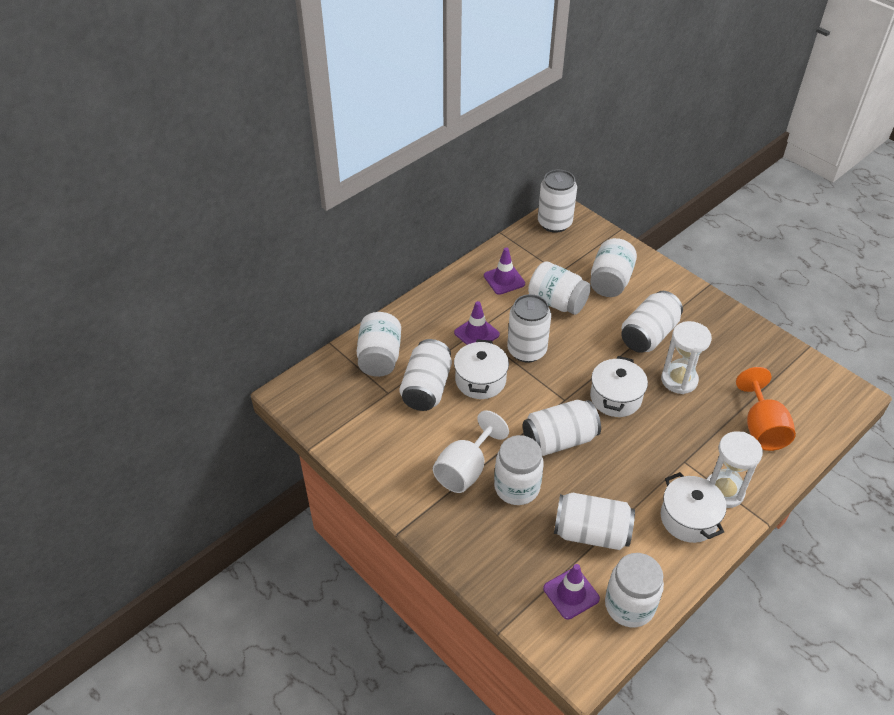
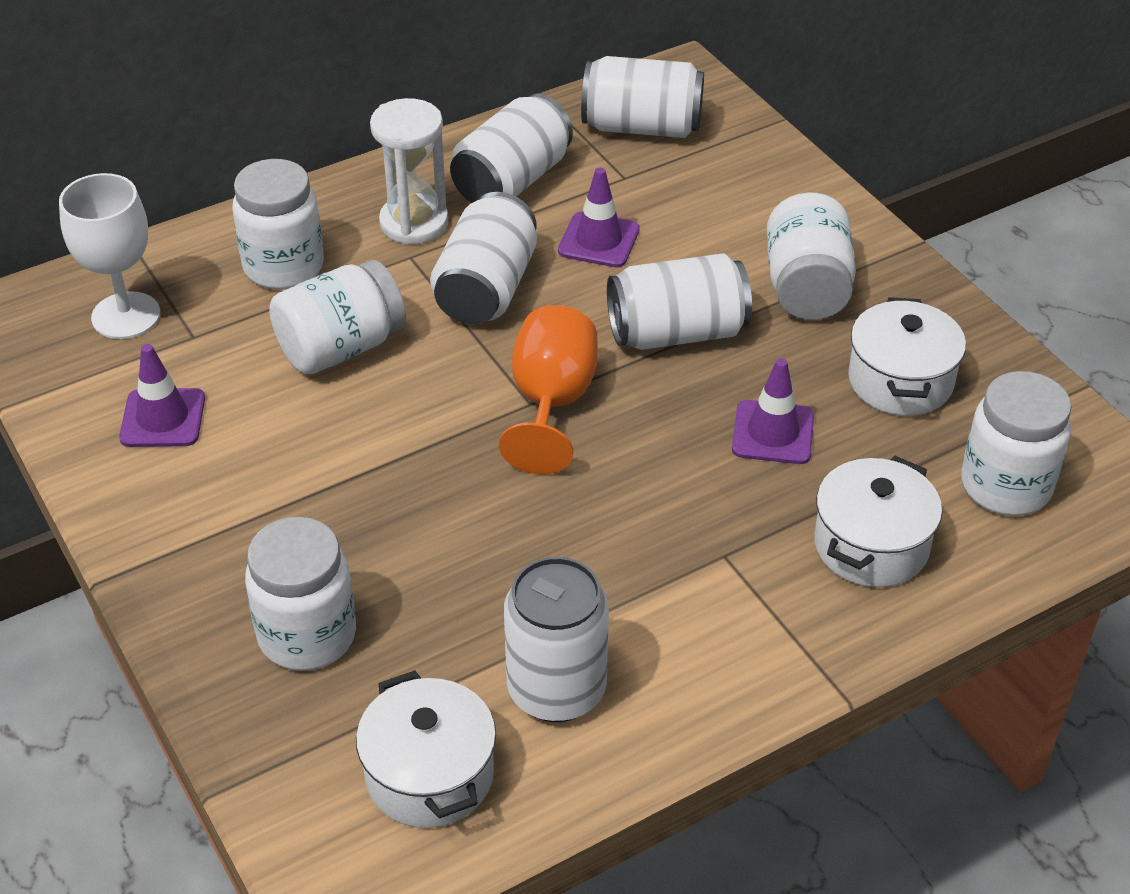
white can: 6 -> 5
white hourglass: 2 -> 1

